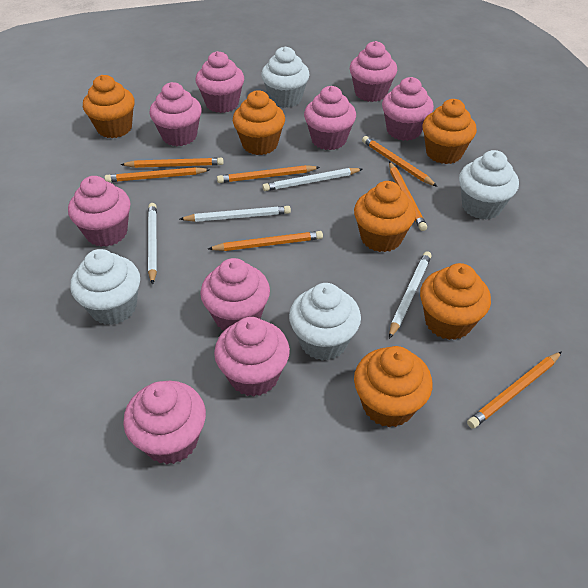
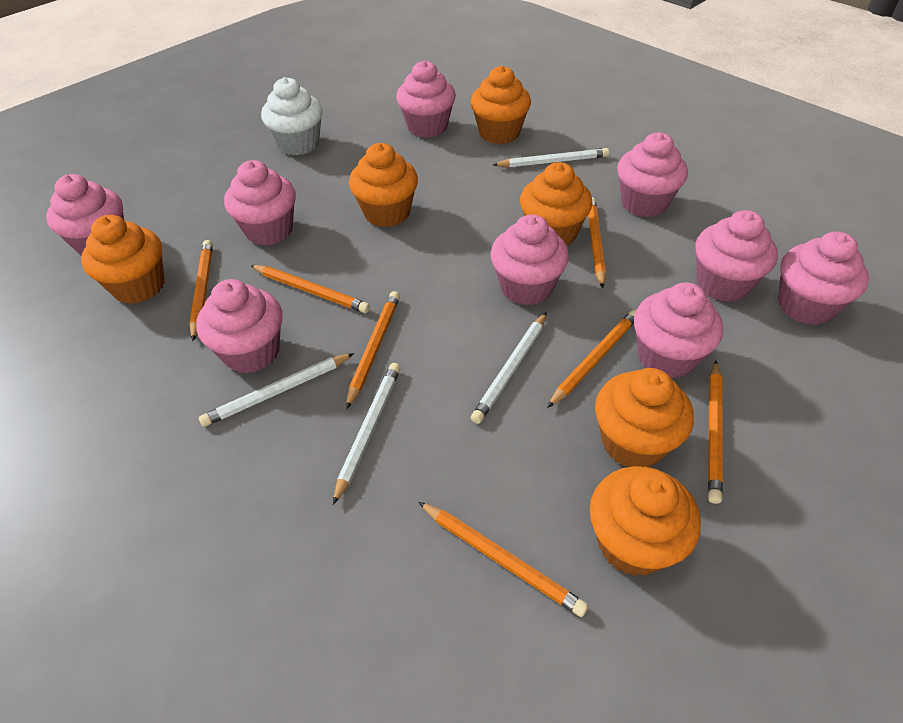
white cupcake: 4 -> 1

